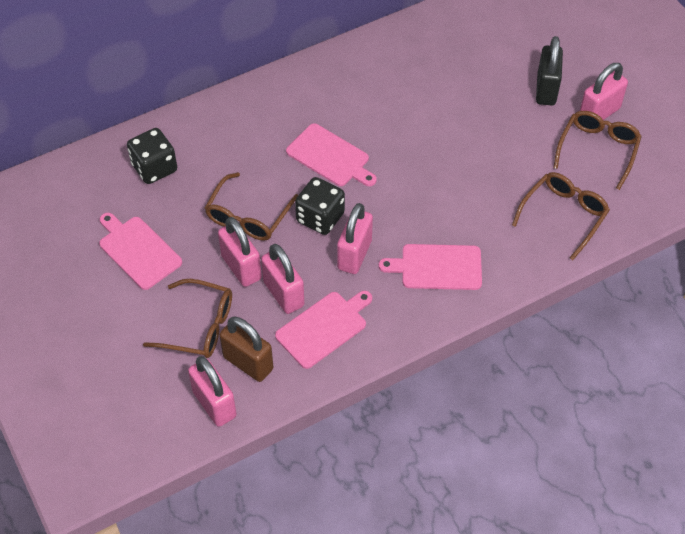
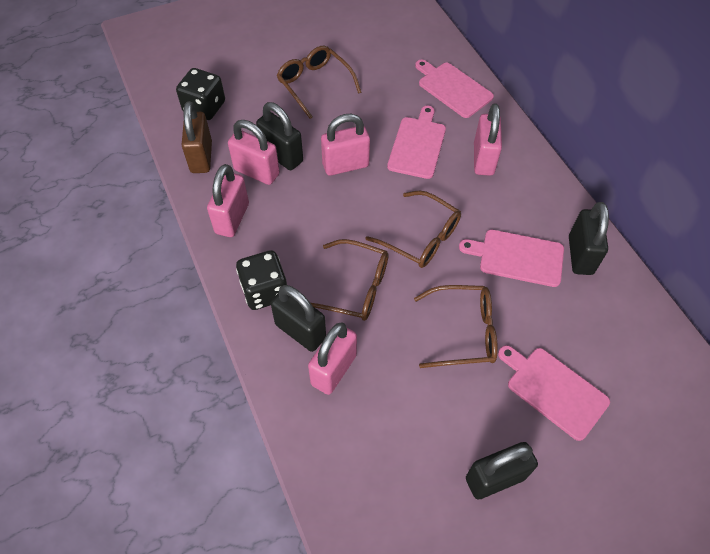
black padlock: 1 -> 4

